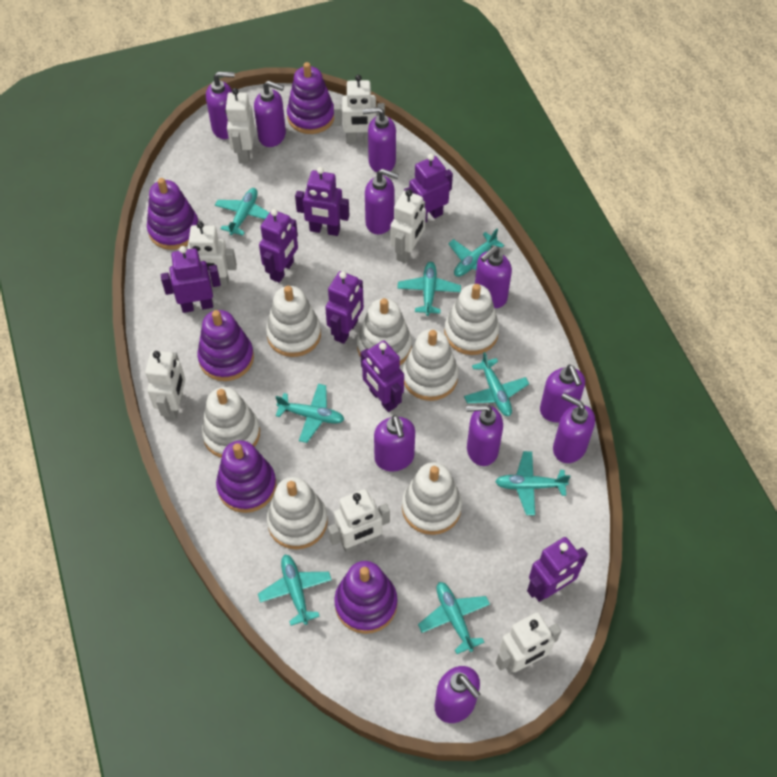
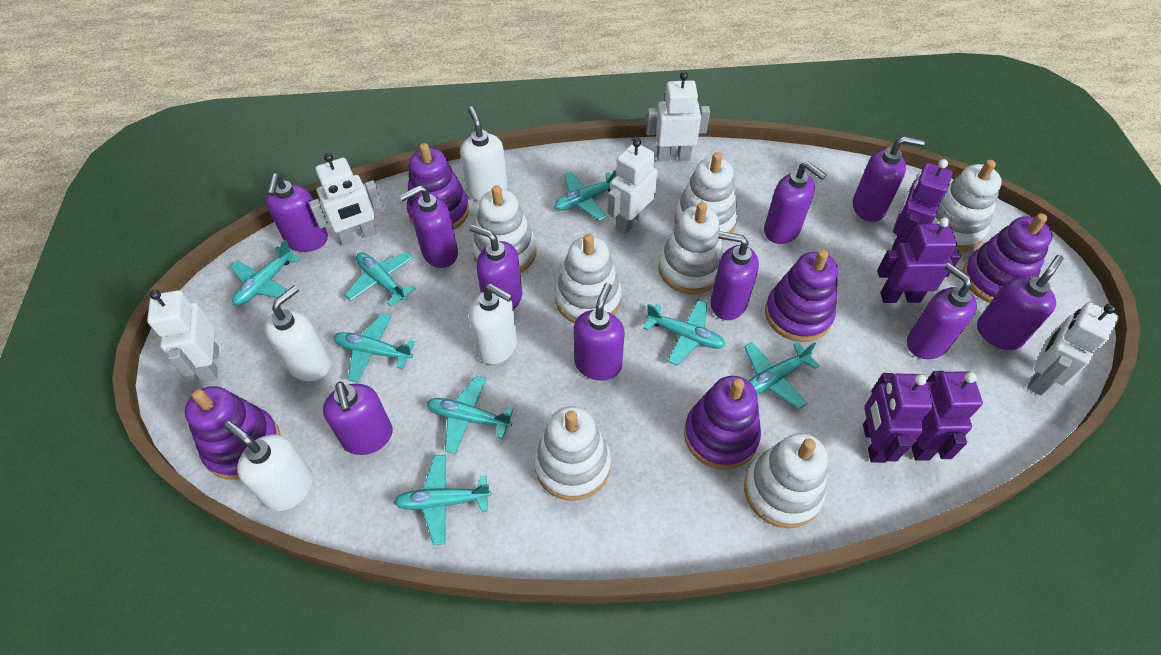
purple robot: 7 -> 4
white robot: 7 -> 5
white soap dispenser: 0 -> 4

